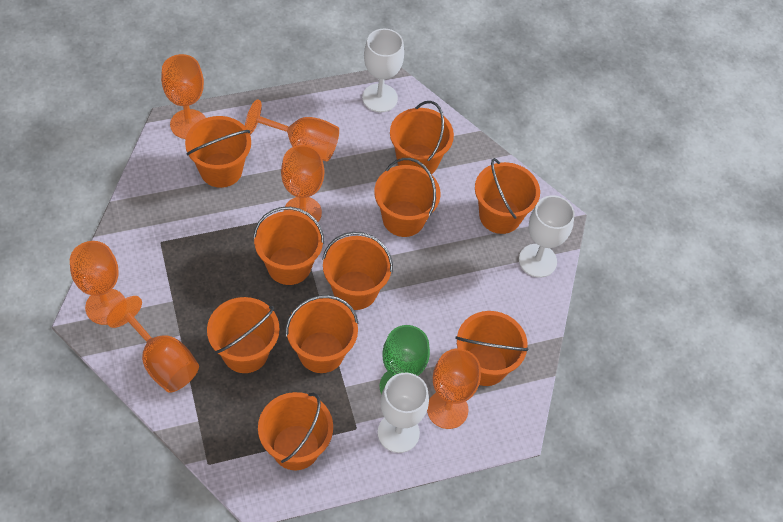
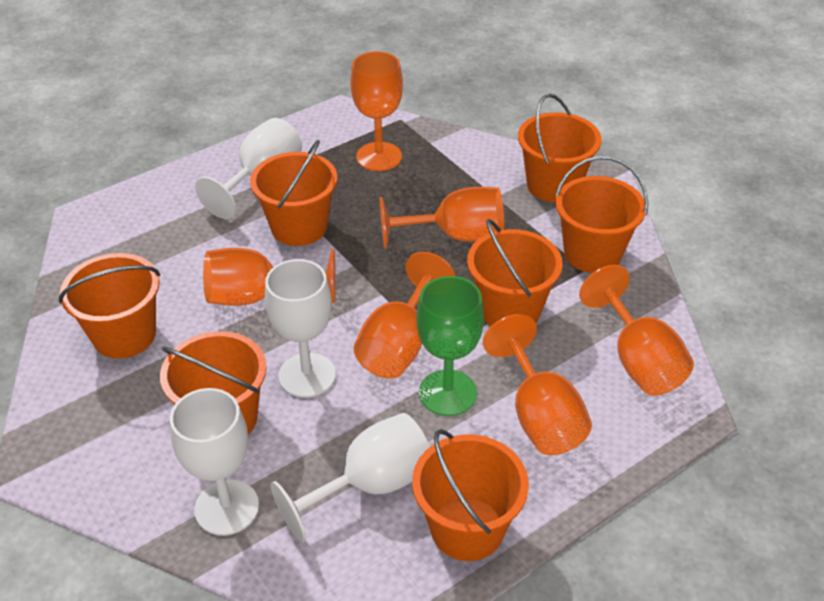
orange bucket: 10 -> 7
white goblet: 3 -> 4

